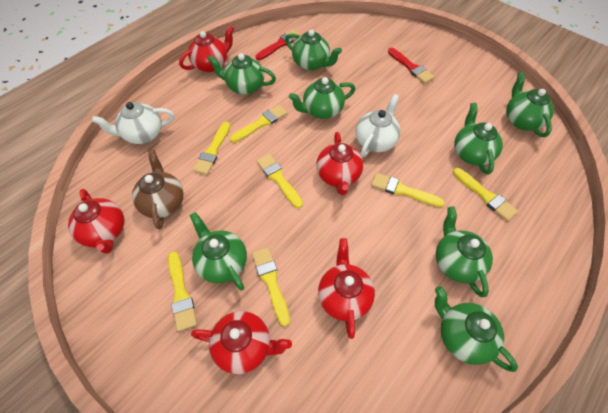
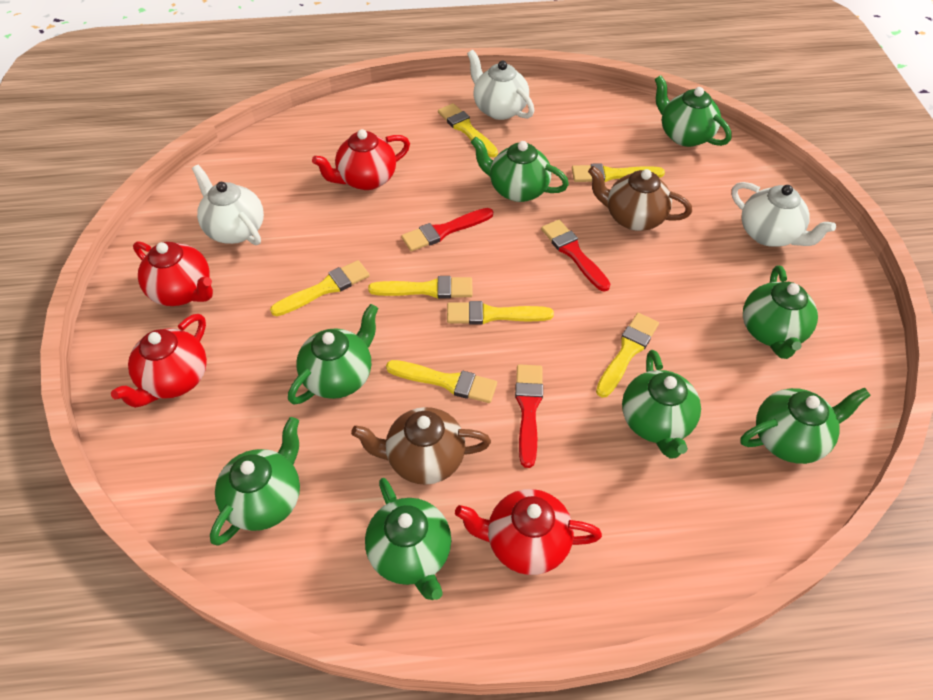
brown teapot: 1 -> 2
red brush: 2 -> 3
red teapot: 5 -> 4
white teapot: 2 -> 3

